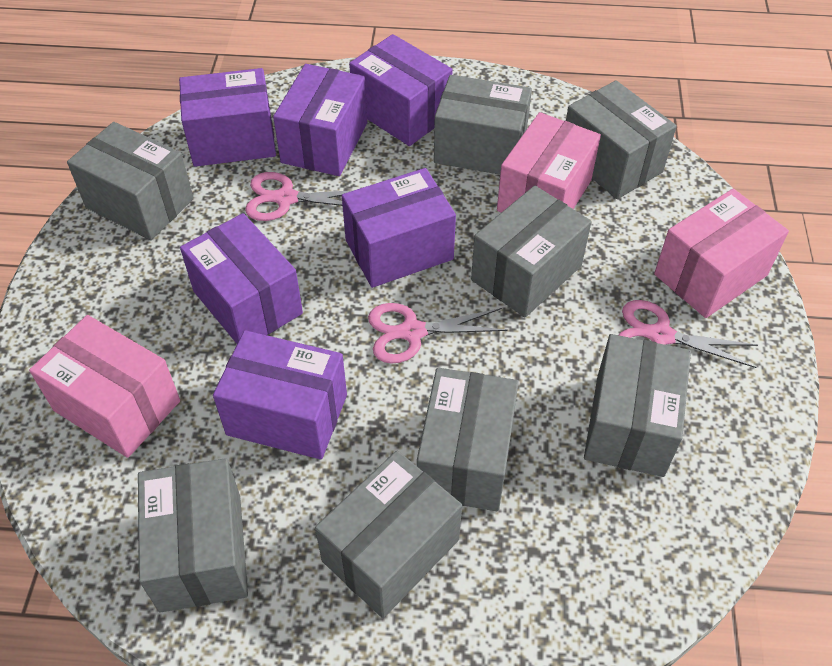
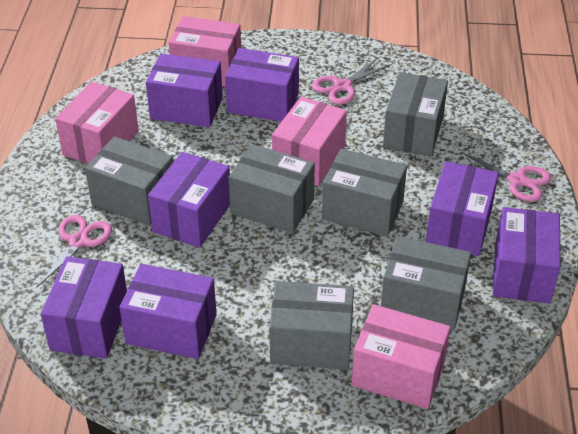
grey box: 8 -> 6
pink box: 3 -> 4
purple box: 6 -> 7

